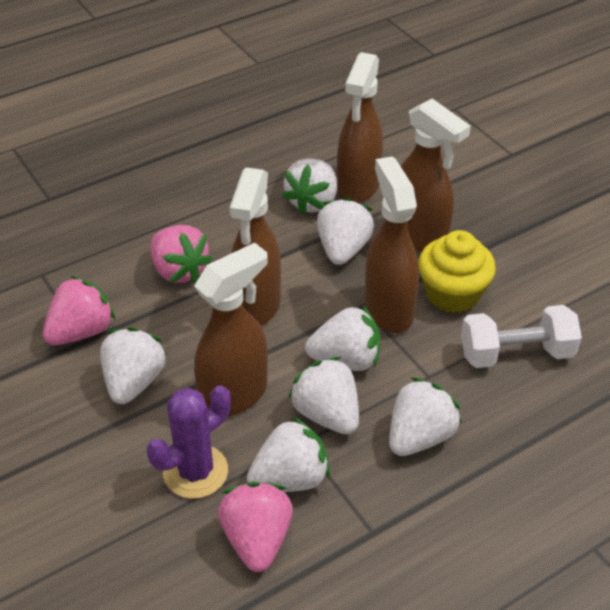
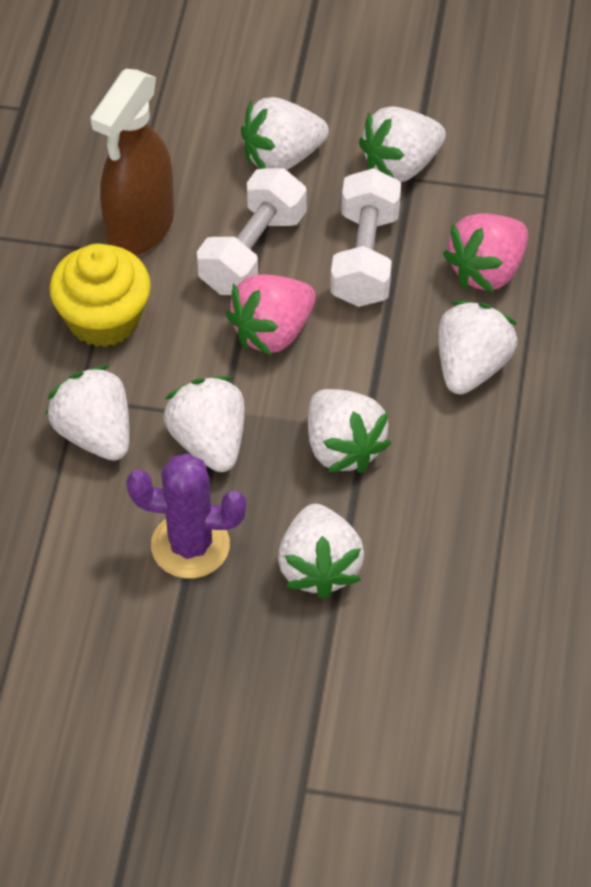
brown spray bottle: 5 -> 1
pink strawberry: 3 -> 2
white dumbbell: 1 -> 2

